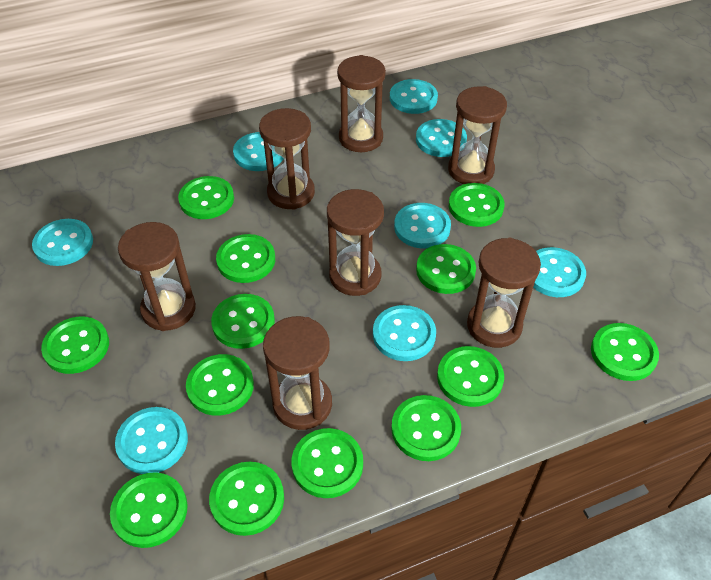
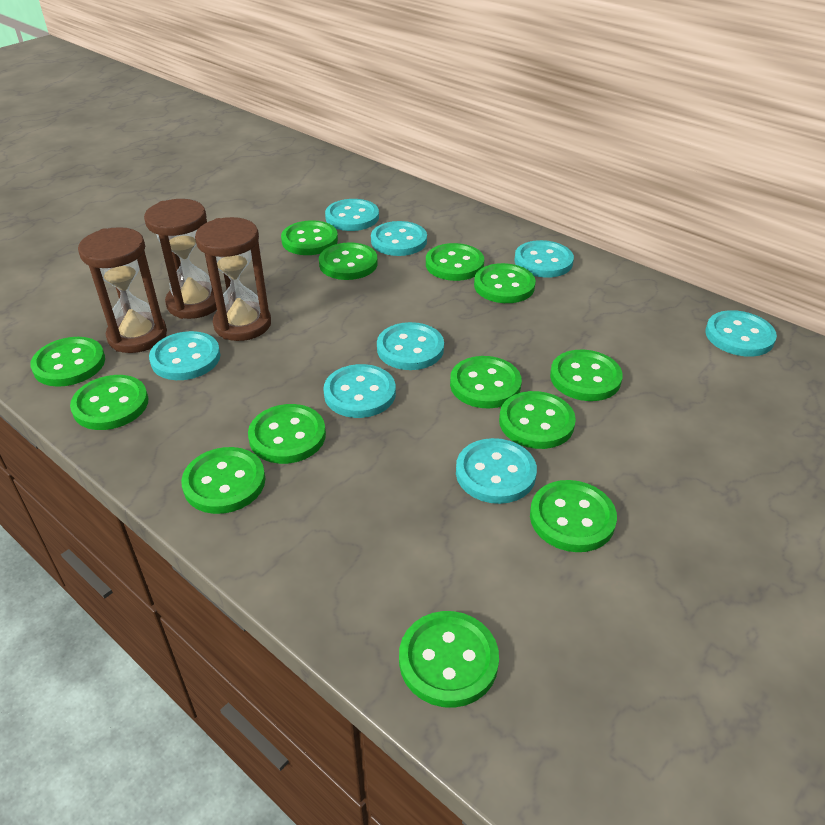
brown hourglass: 7 -> 3

